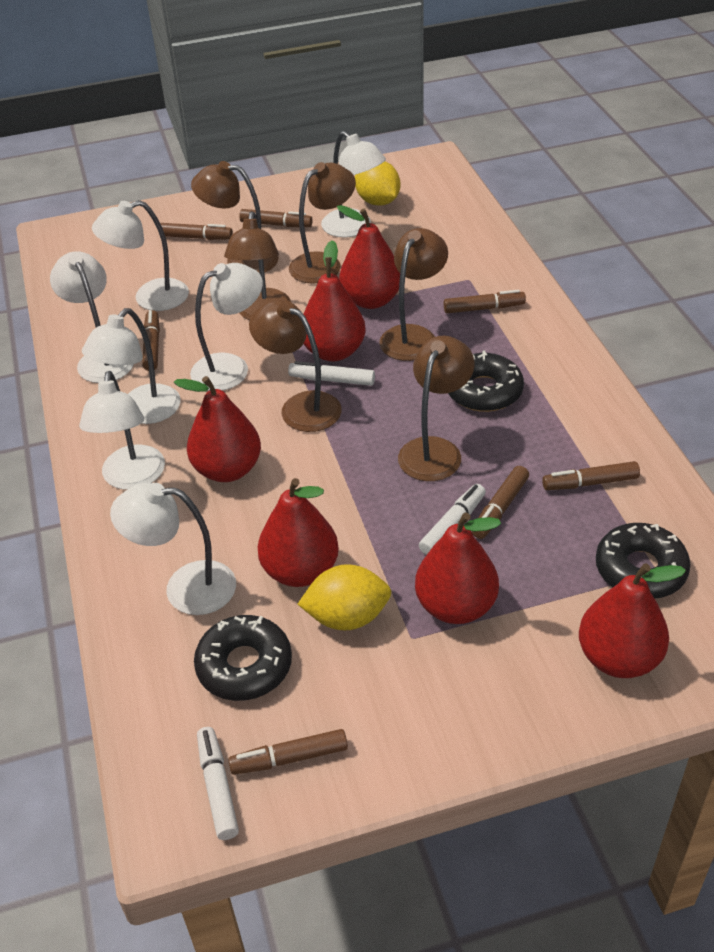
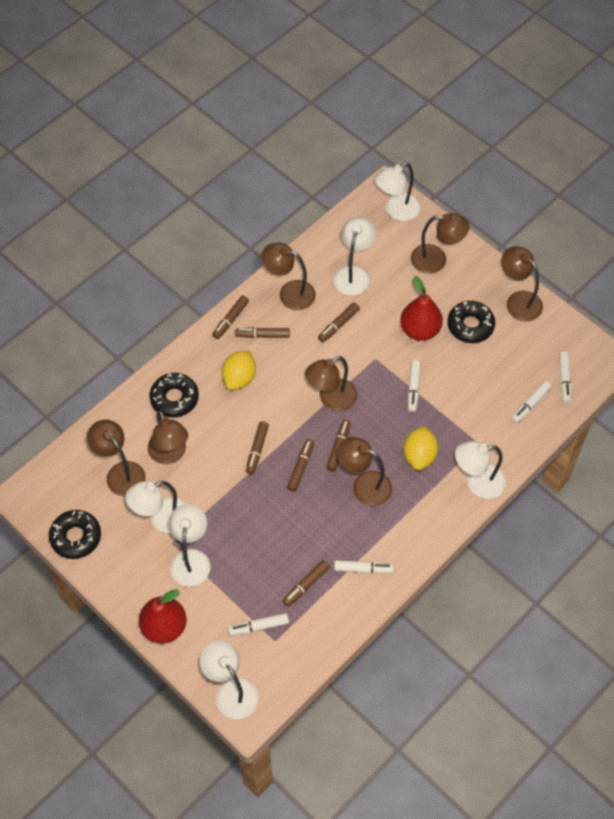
brown lamp: 6 -> 7
red pear: 6 -> 2
white lamp: 7 -> 6
white marker: 3 -> 5

